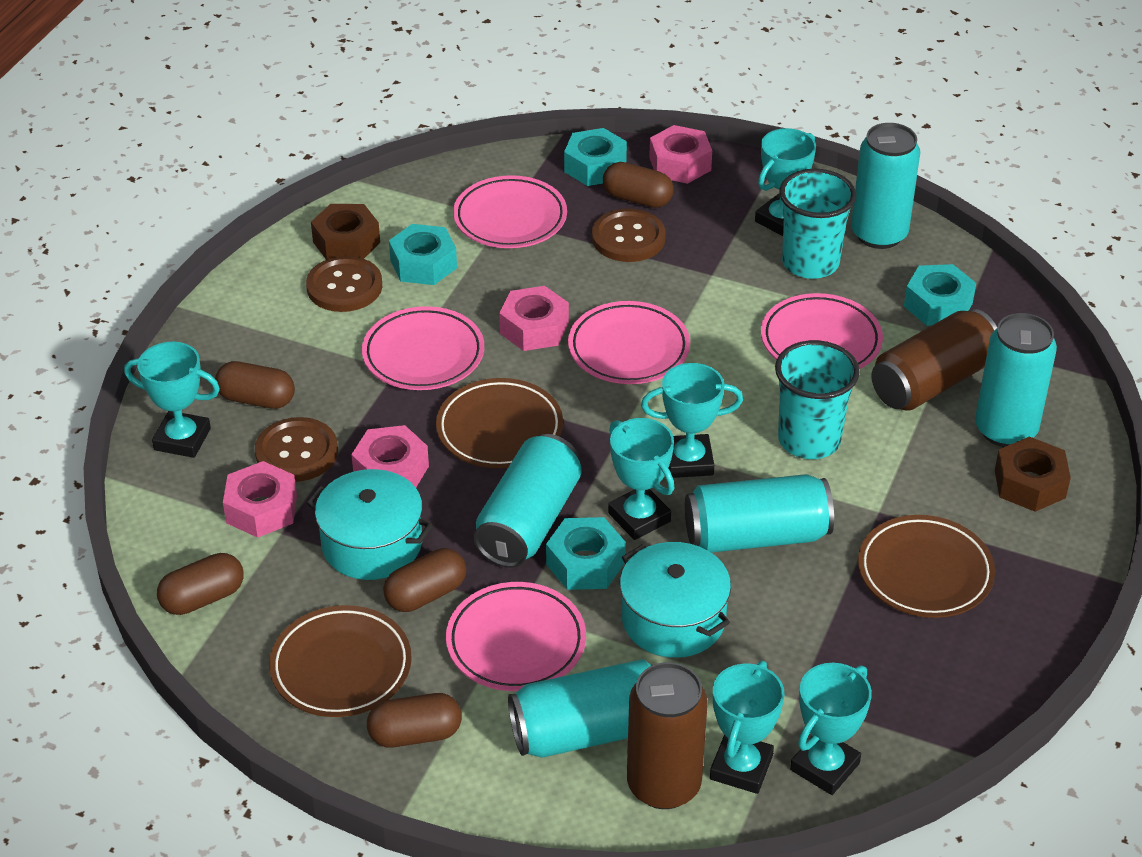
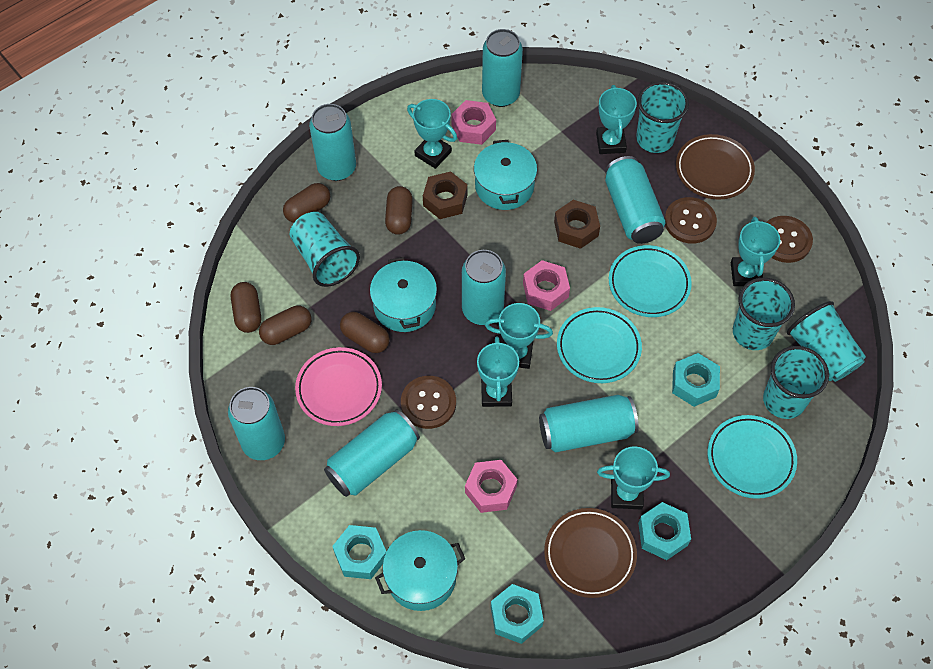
brown can: 2 -> 0
brown plate: 3 -> 2
pink nut: 4 -> 3
pink plate: 5 -> 1
turquoise can: 5 -> 7
turquoise cup: 2 -> 5
turquoise plate: 0 -> 3
turquoise pot: 2 -> 3

